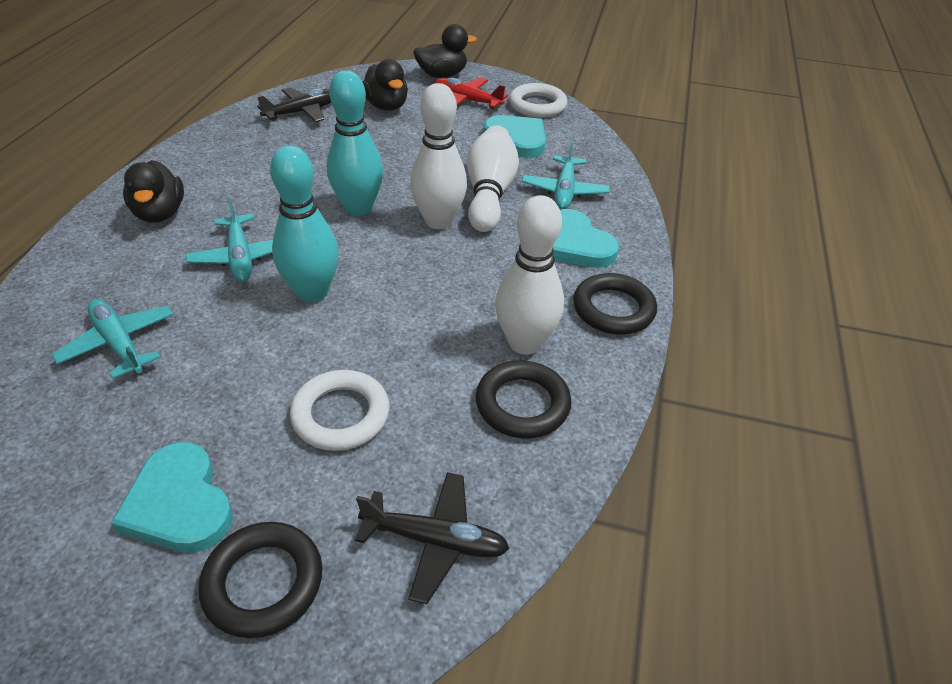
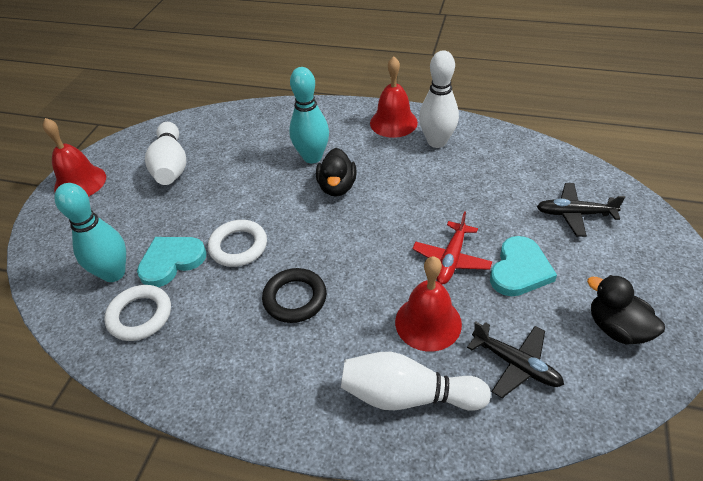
black duck: 3 -> 2
black ring: 3 -> 1
red bell: 0 -> 3
turquoise heart: 3 -> 2
turquoise plane: 3 -> 0

